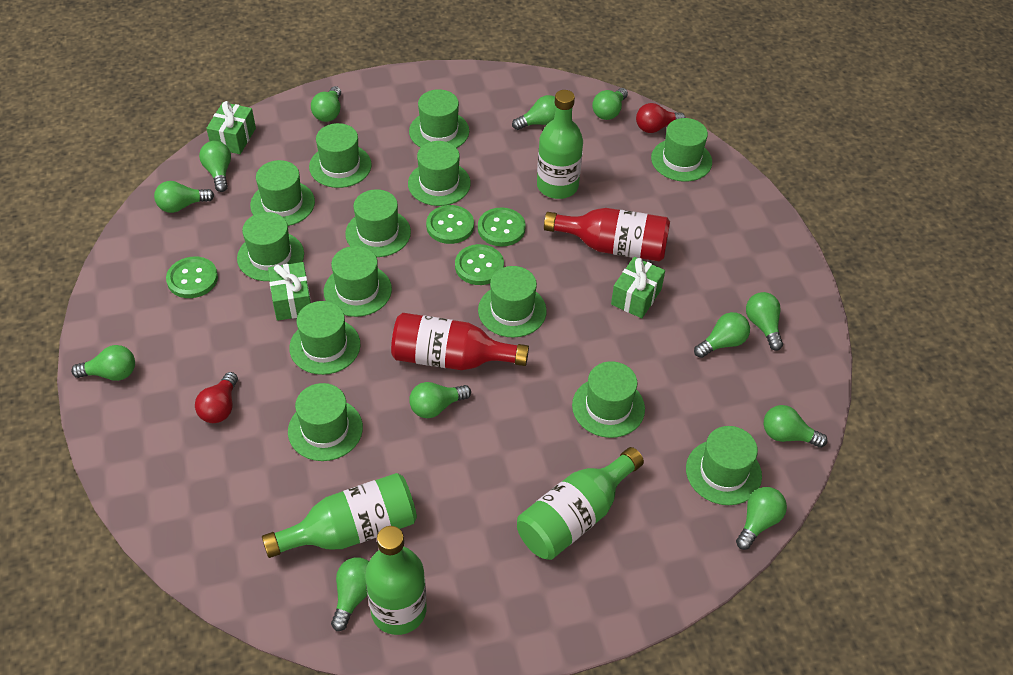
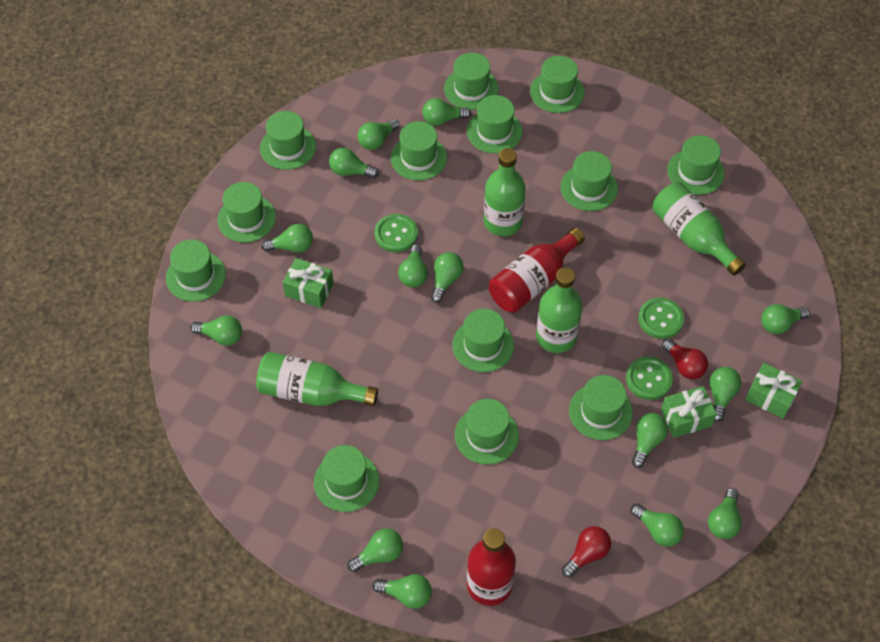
green button: 4 -> 3
green light bulb: 12 -> 14

